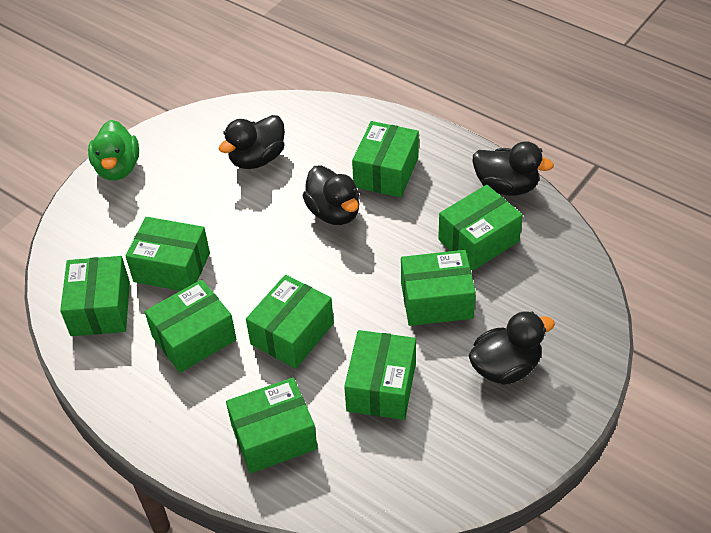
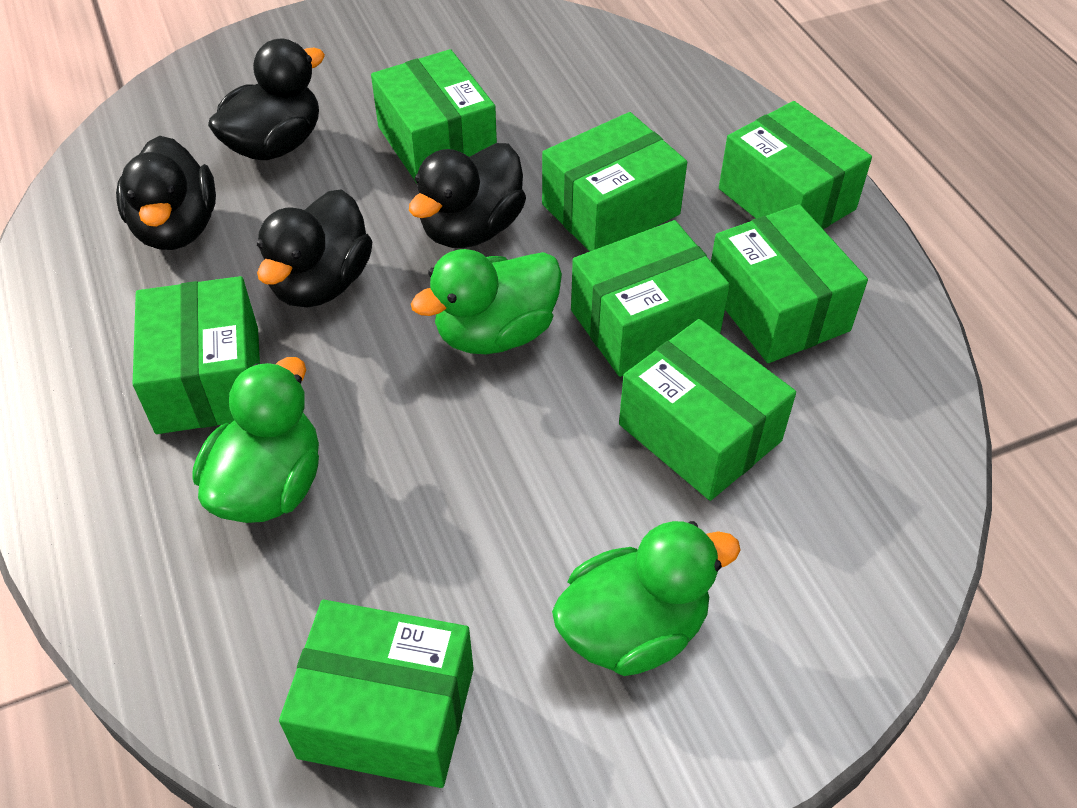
green box: 9 -> 8
green duck: 1 -> 3

